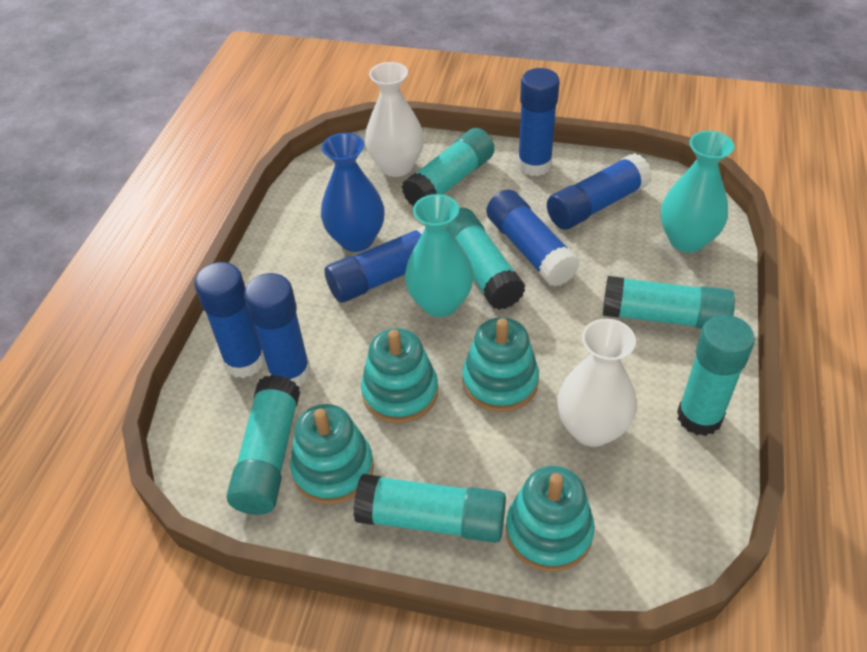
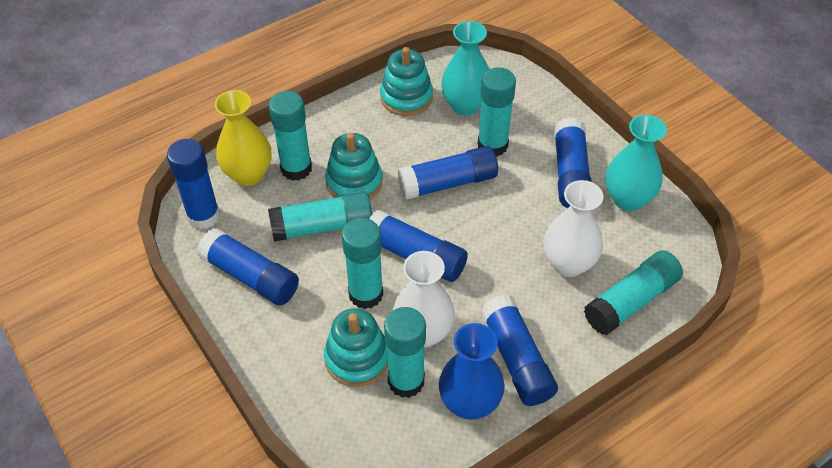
turquoise stacking toy: 4 -> 3
yellow vase: 0 -> 1

